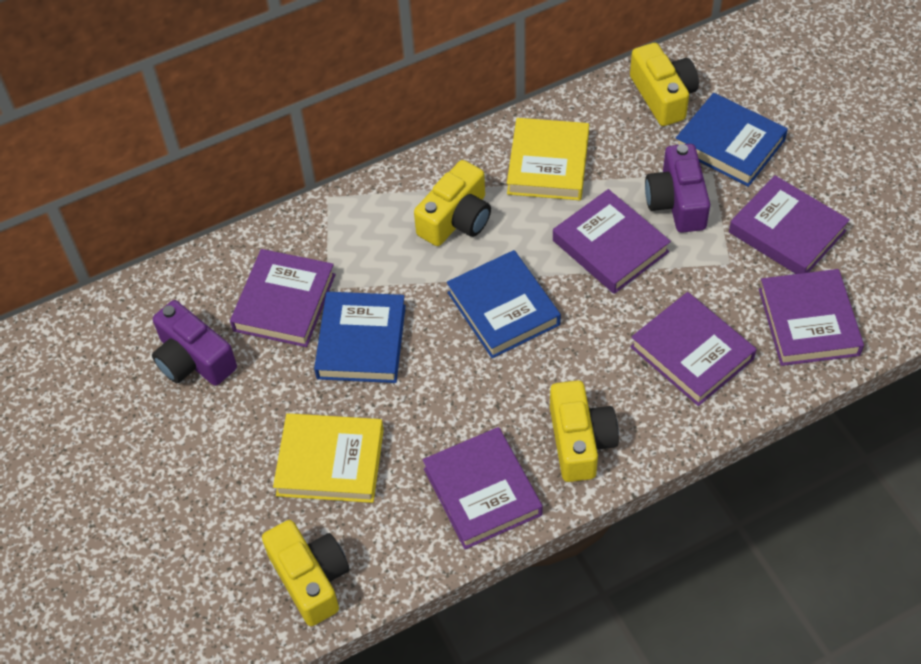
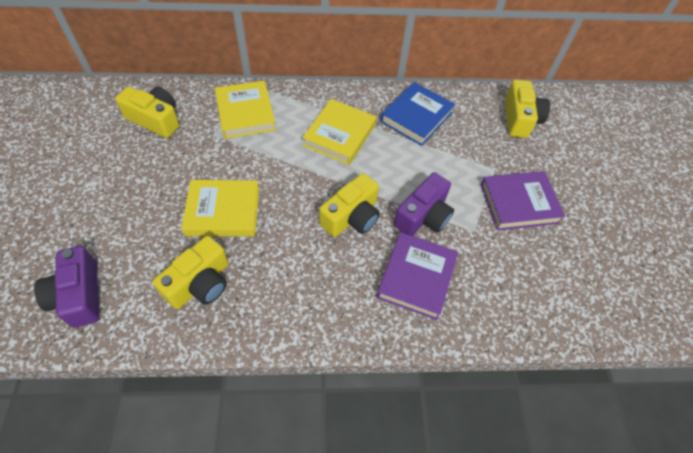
blue book: 3 -> 1
purple book: 6 -> 2
yellow book: 2 -> 3

